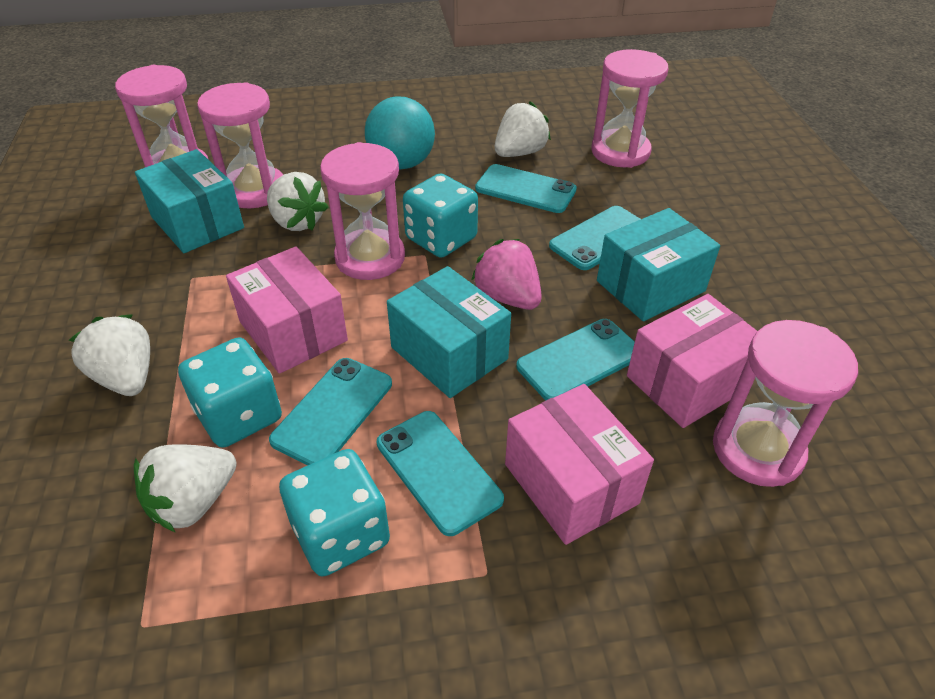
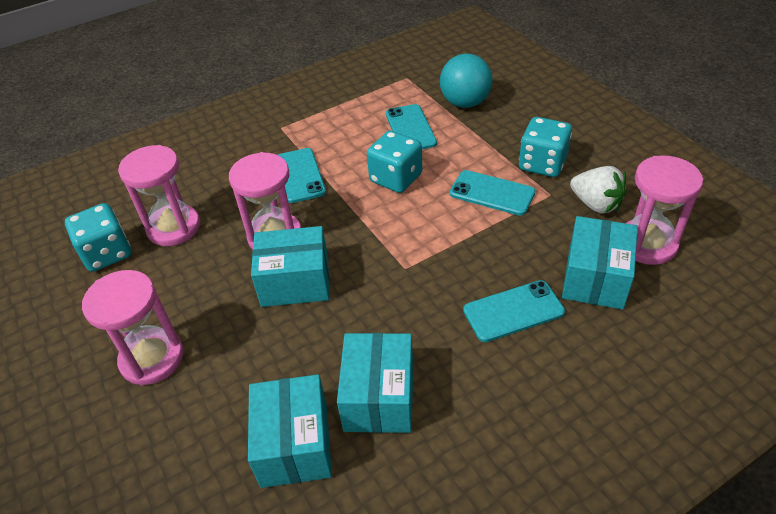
pink box: 3 -> 0
pink hourglass: 5 -> 4
pink strawberry: 1 -> 0
turquoise box: 3 -> 4
turquoise phone: 5 -> 4
white strawberry: 4 -> 1

